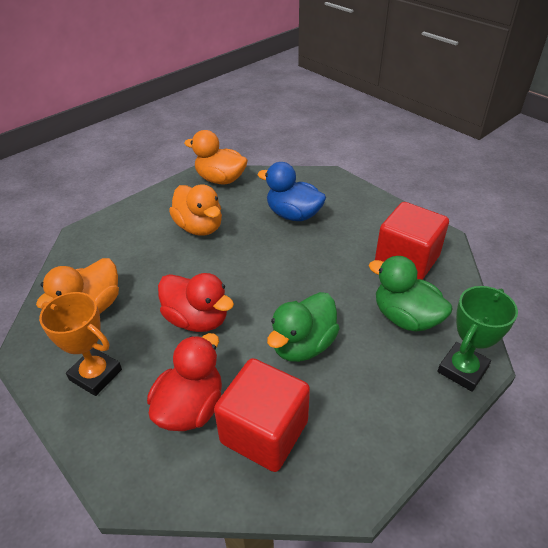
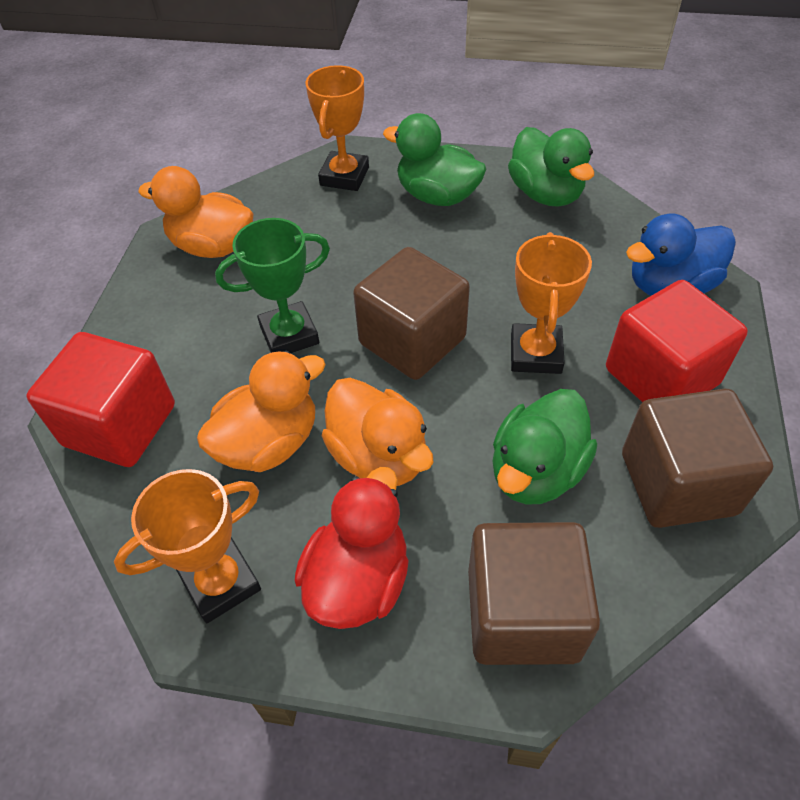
brown cube: 0 -> 3
green duck: 2 -> 3
orange trophy: 1 -> 3
red duck: 2 -> 1

